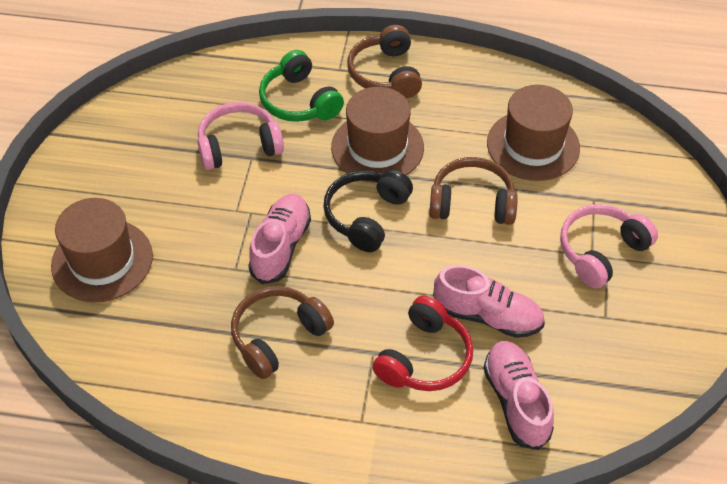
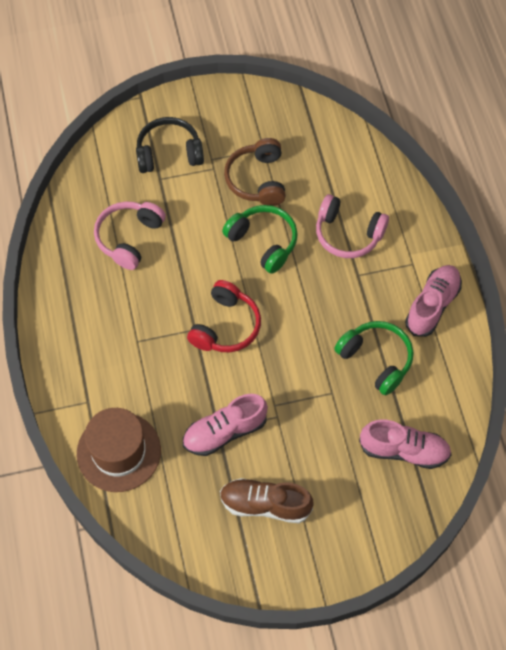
brown hat: 3 -> 1
brown headphones: 3 -> 1
brown shoe: 0 -> 1
green headphones: 1 -> 2

